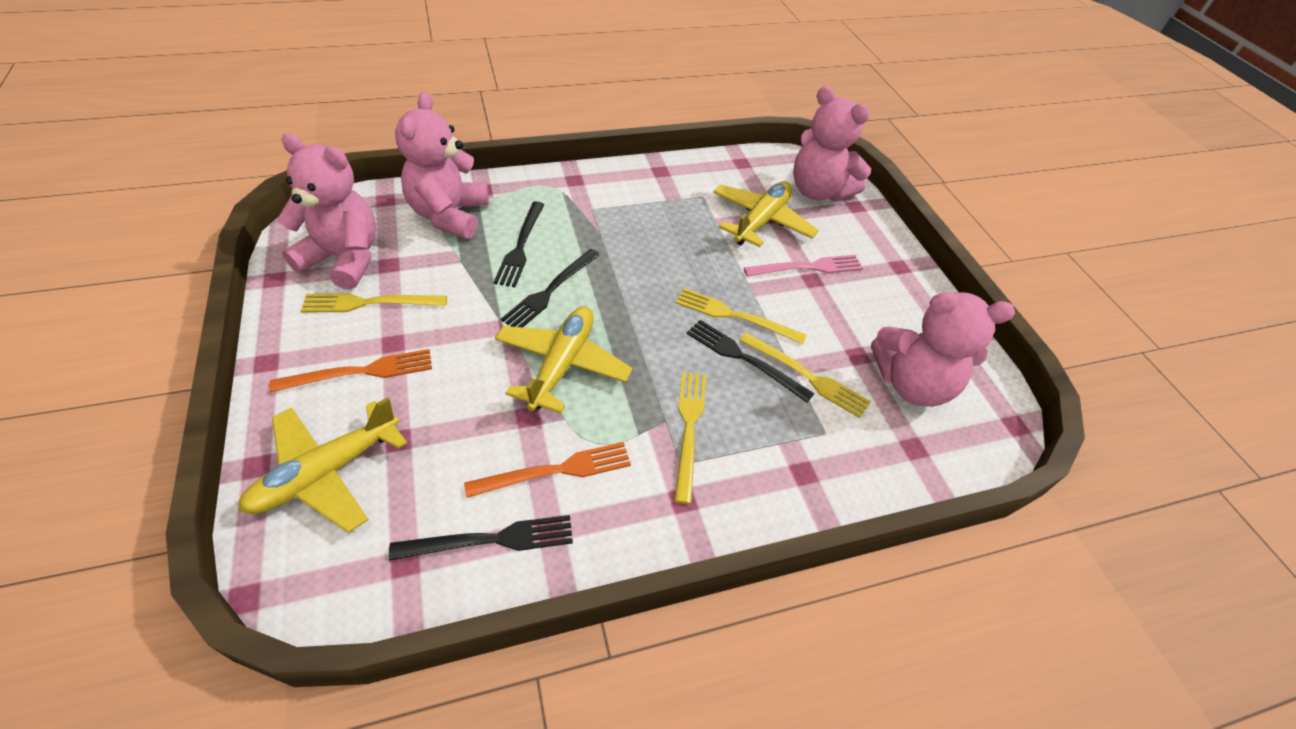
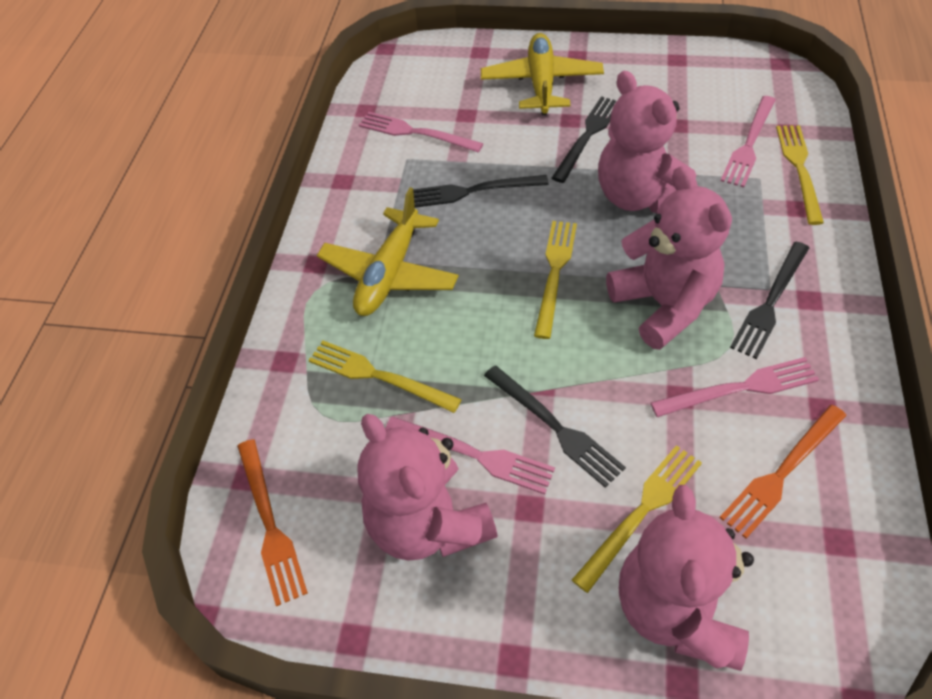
pink fork: 1 -> 4
yellow plane: 3 -> 2

